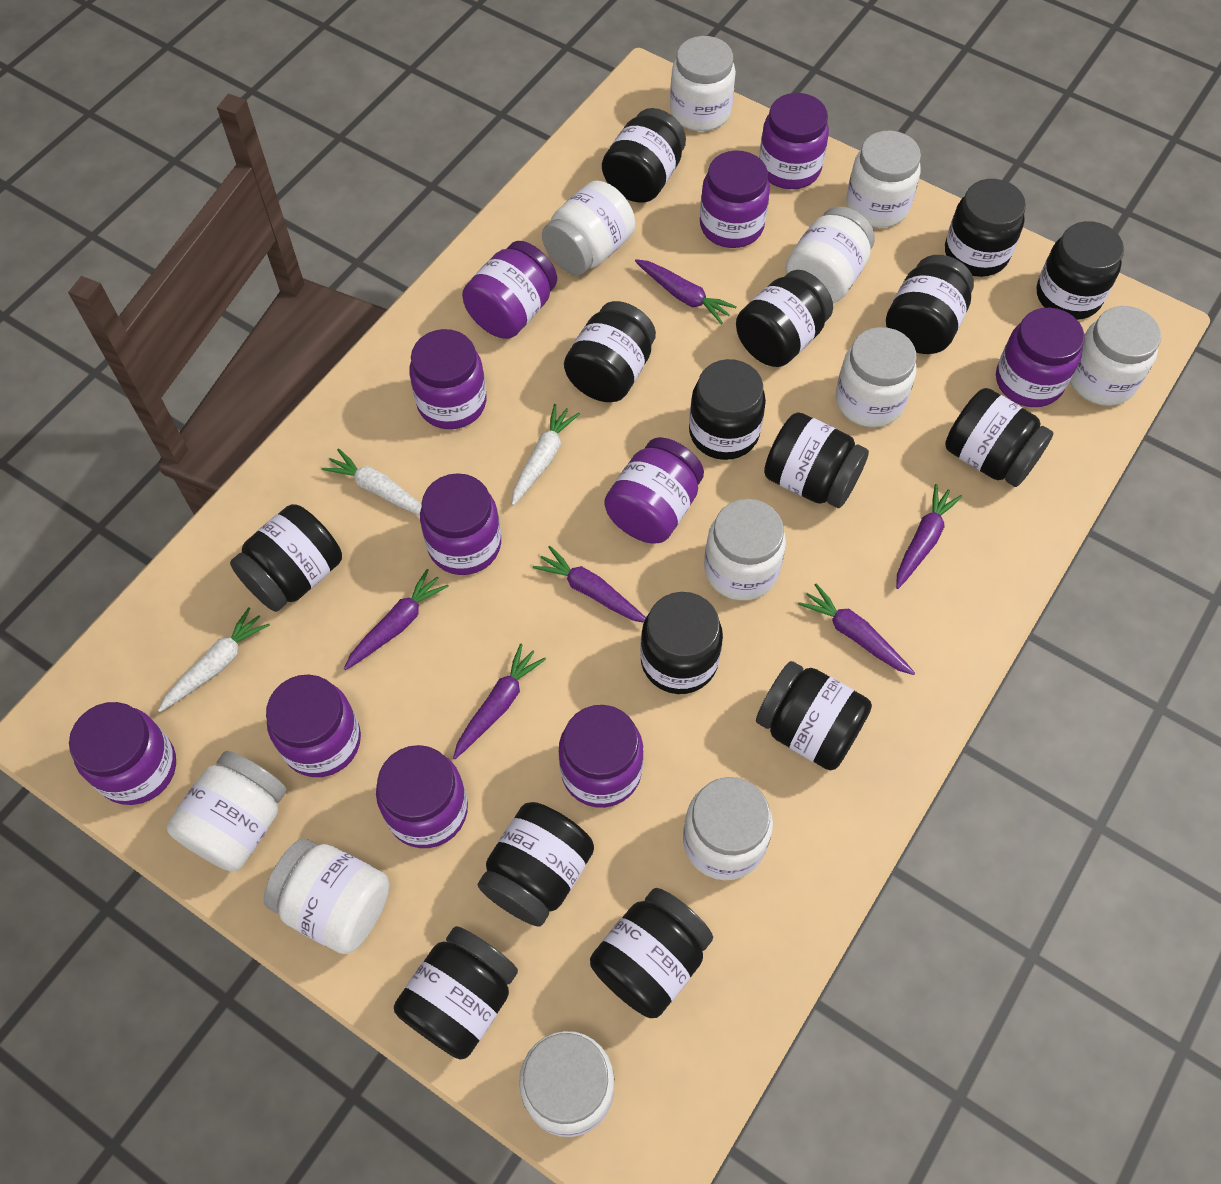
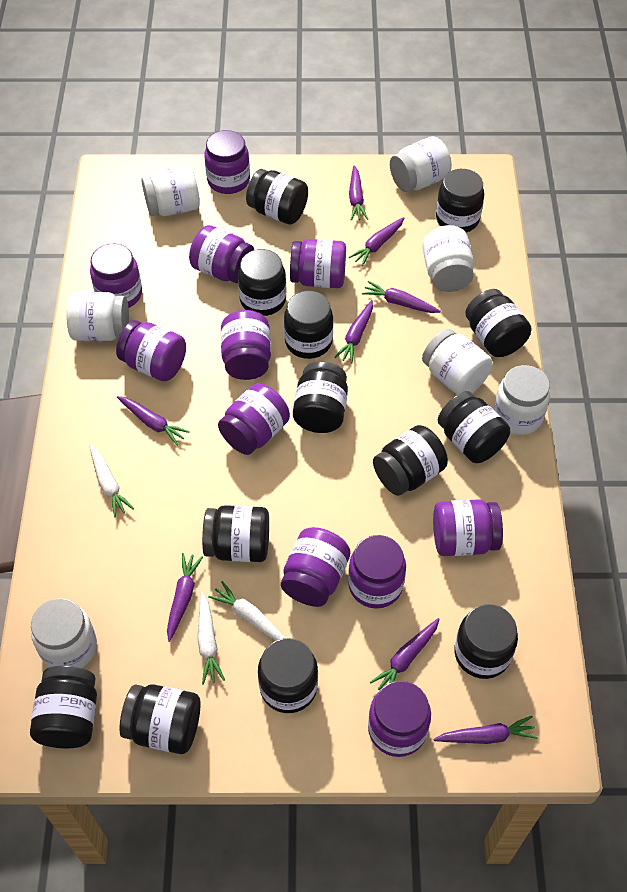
black jar: 15 -> 13
purple carrot: 6 -> 8
white jar: 11 -> 7

